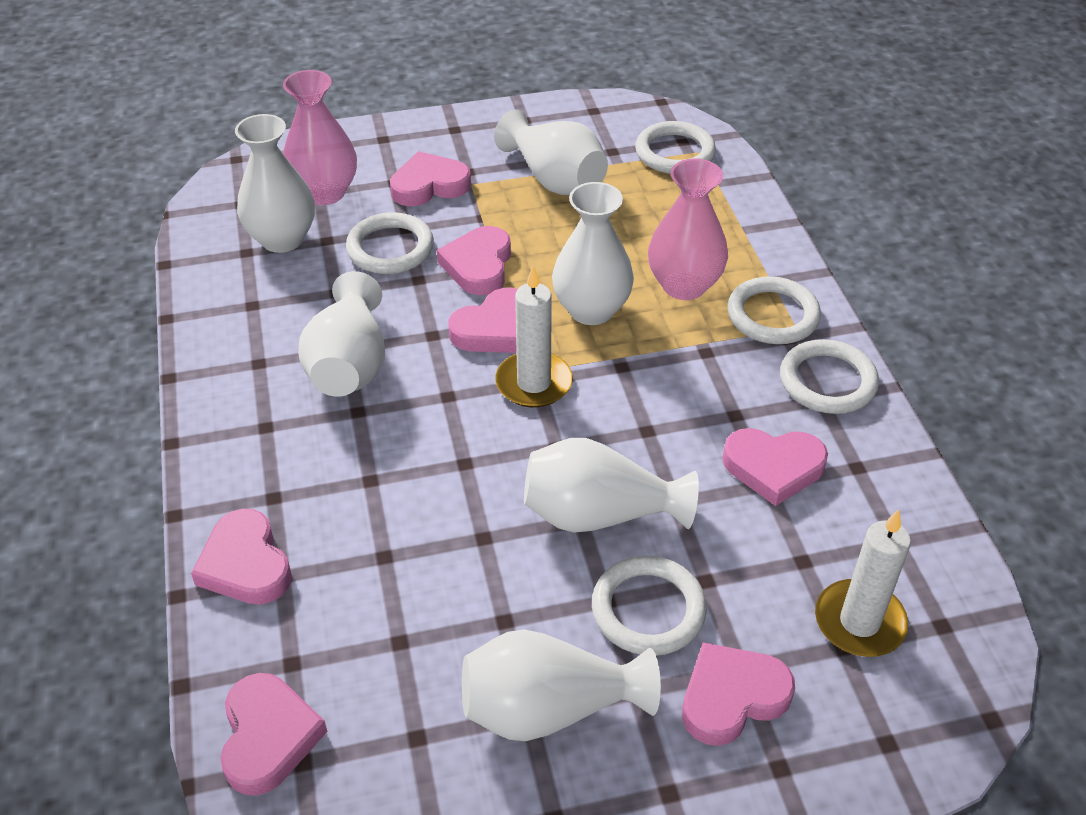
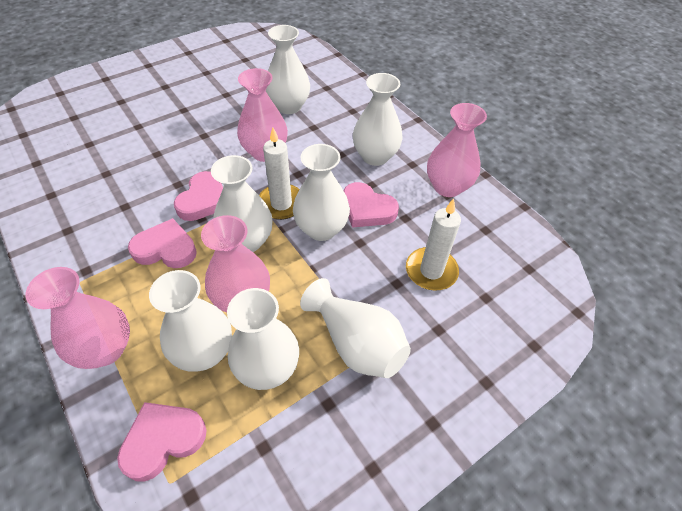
pink heart: 7 -> 4
pink vase: 2 -> 4
white ring: 5 -> 0
white vase: 6 -> 7

